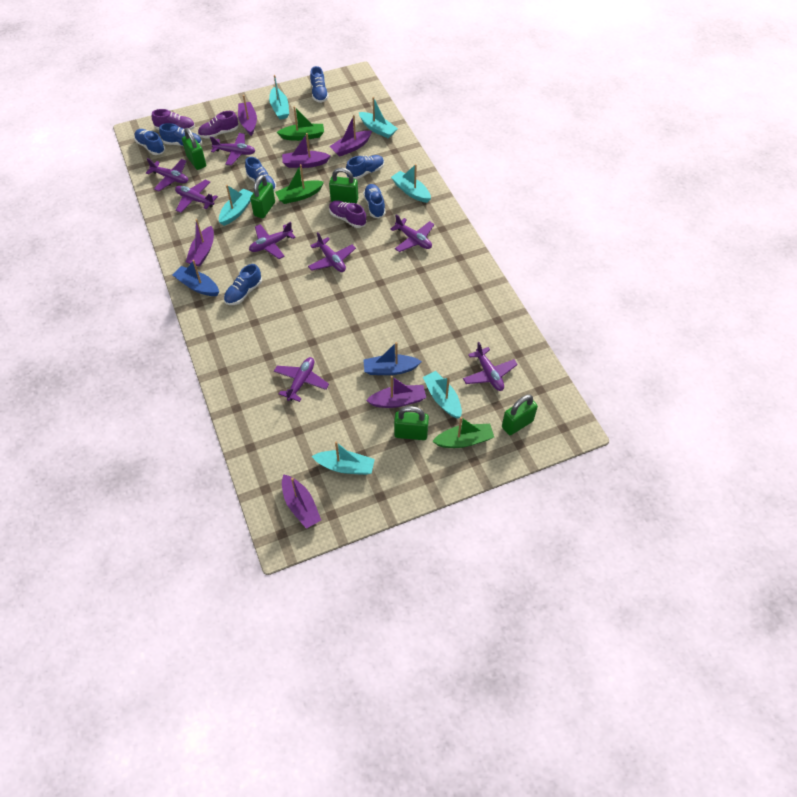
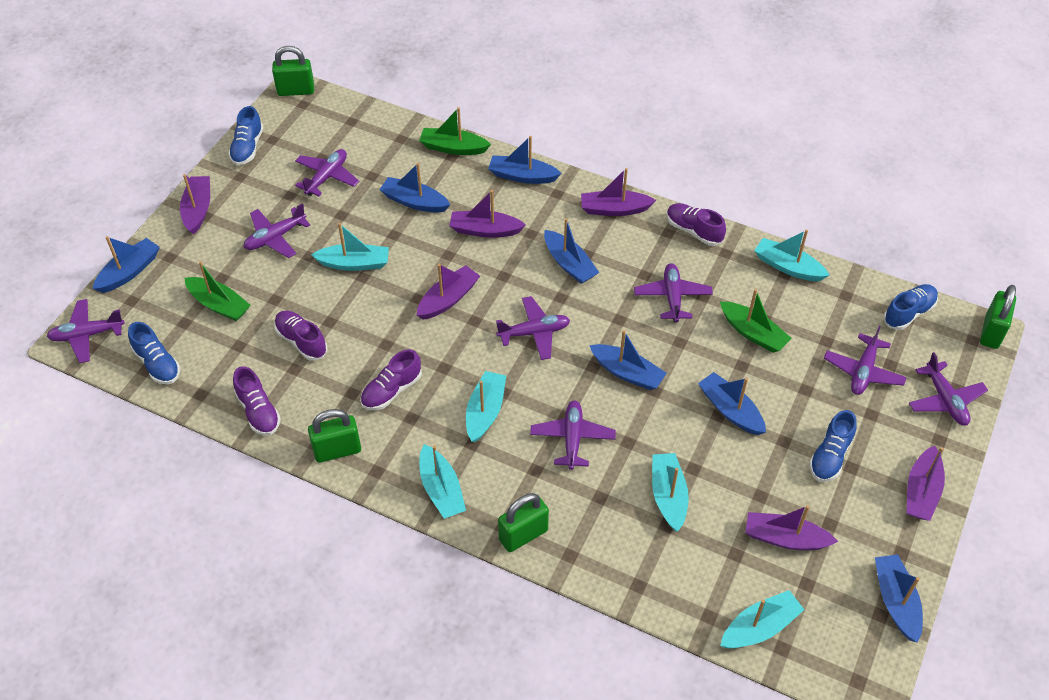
blue boat: 2 -> 7
blue shoe: 7 -> 4
green padlock: 5 -> 4
purple shoe: 3 -> 4

